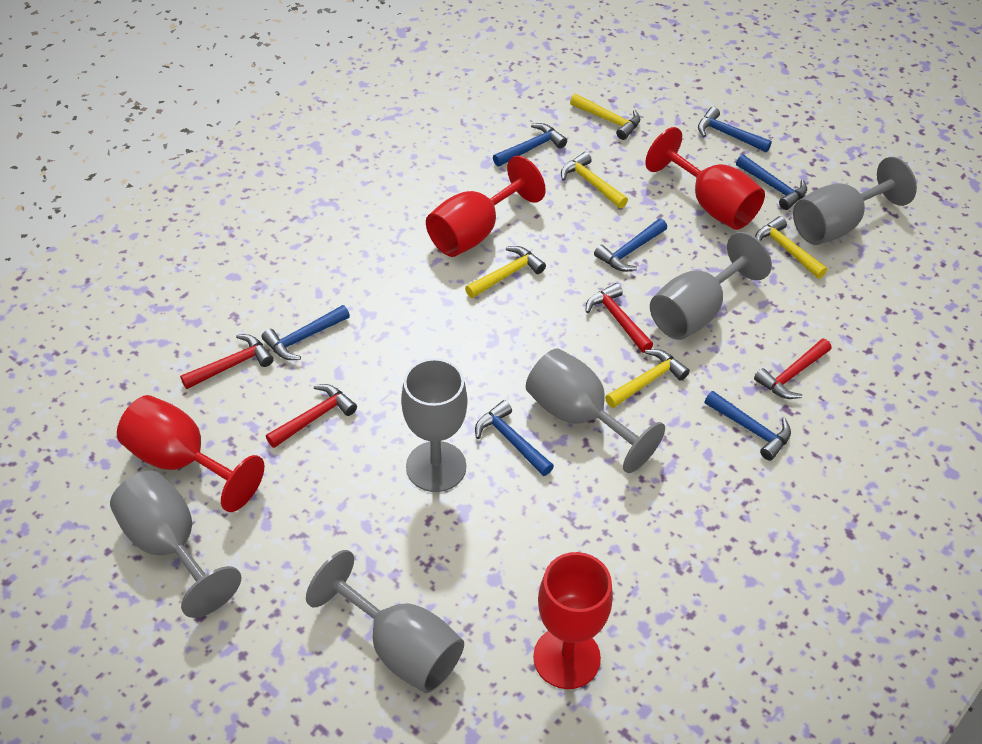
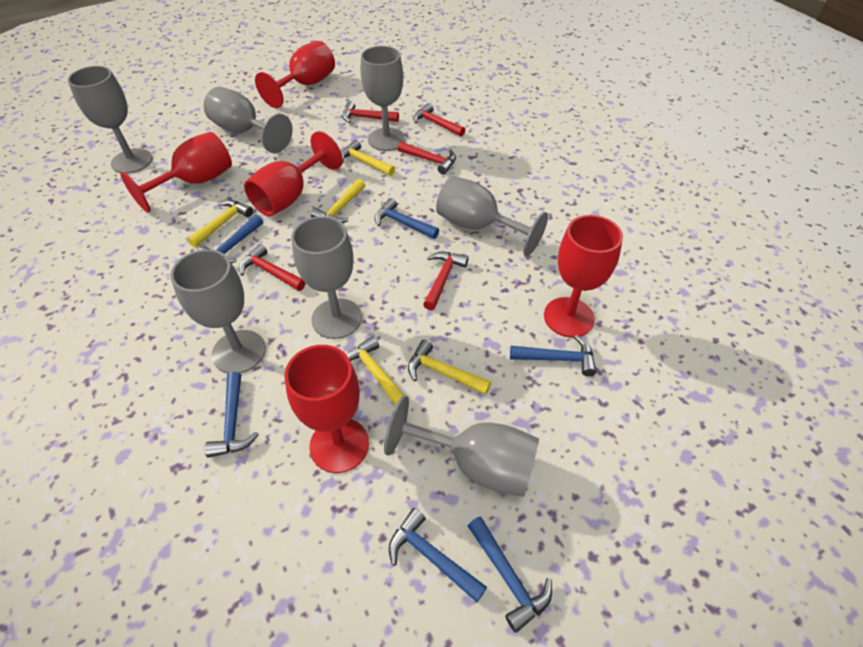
blue hammer: 7 -> 6
grey goblet: 6 -> 7
red goblet: 4 -> 5
red hammer: 4 -> 5

